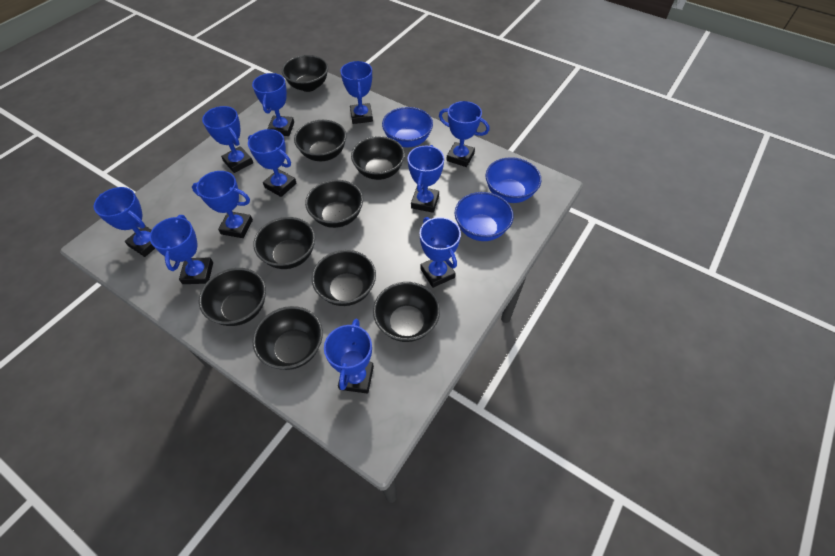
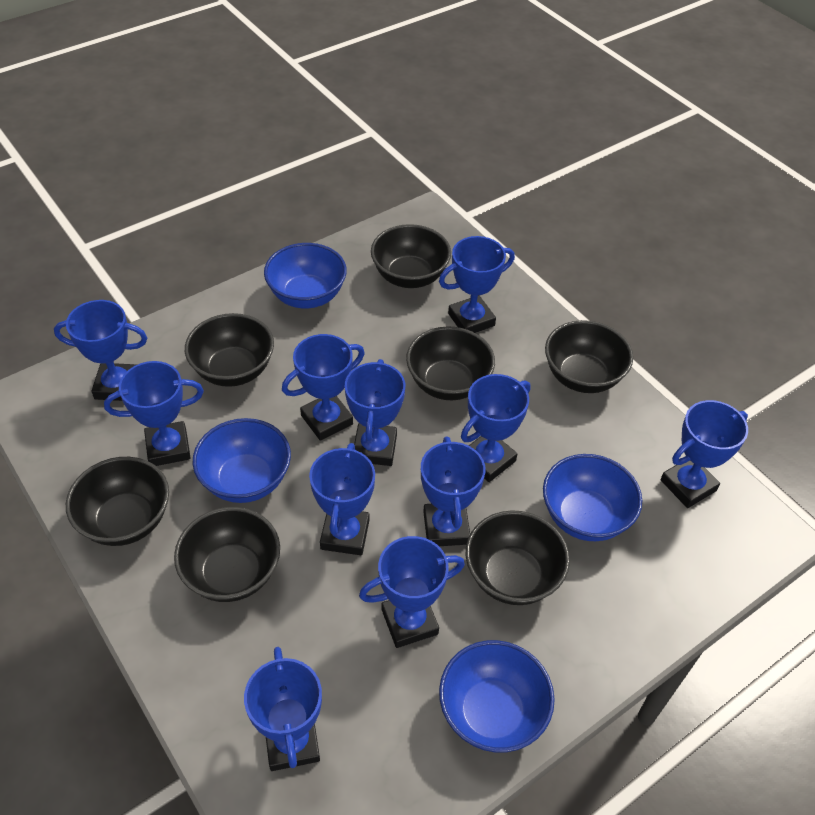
black bowl: 9 -> 7
blue bowl: 3 -> 4

